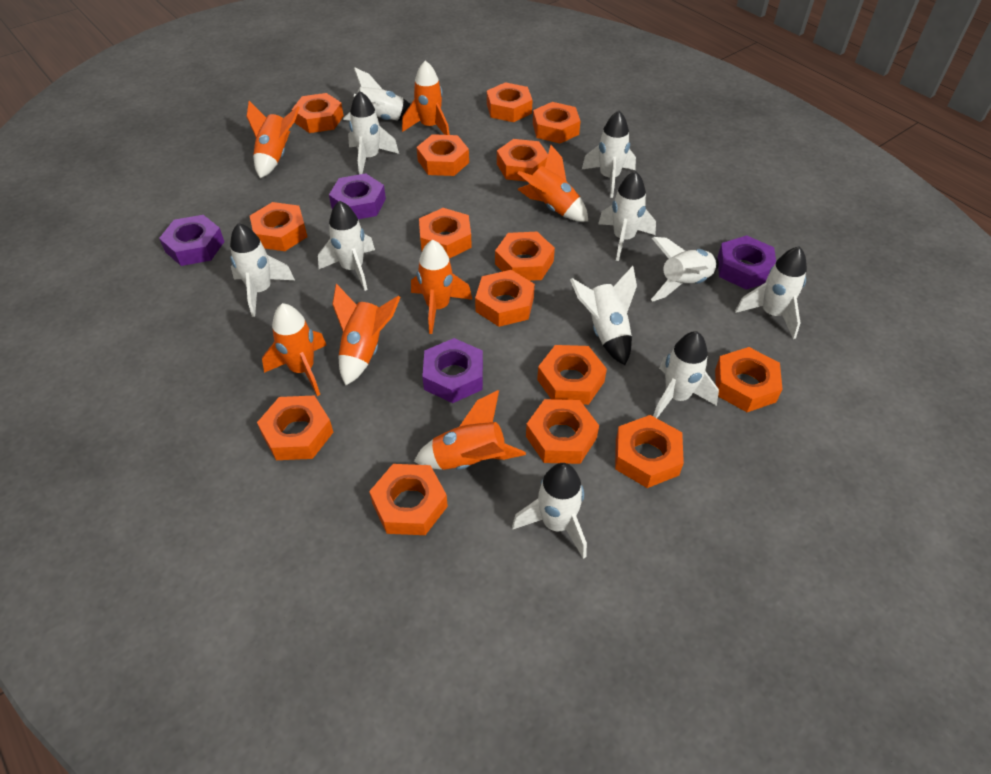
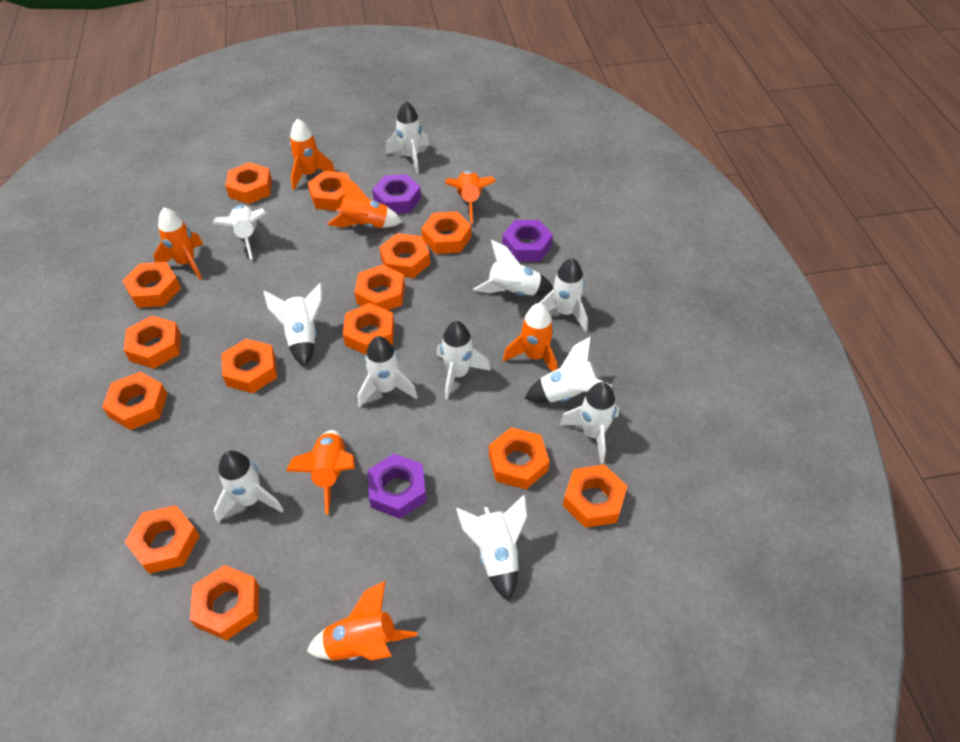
orange nut: 15 -> 14
purple nut: 4 -> 3

